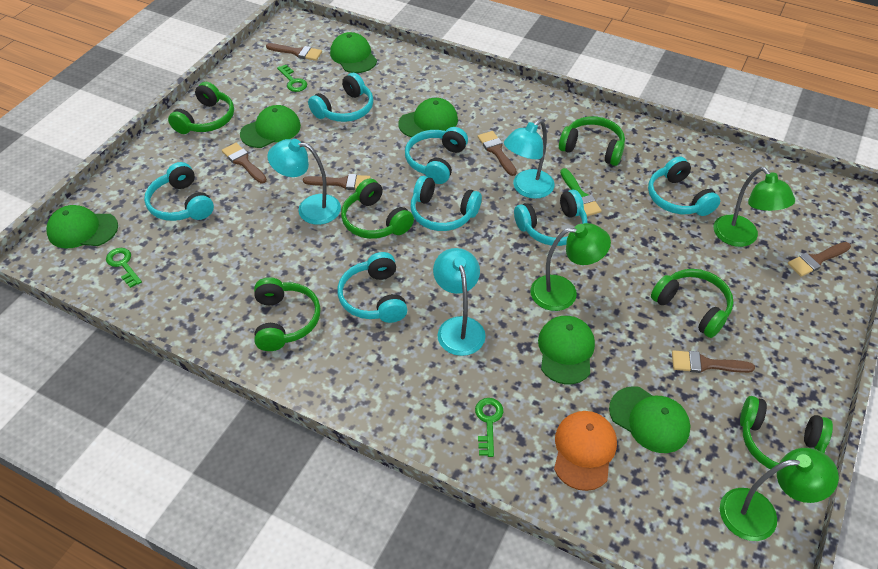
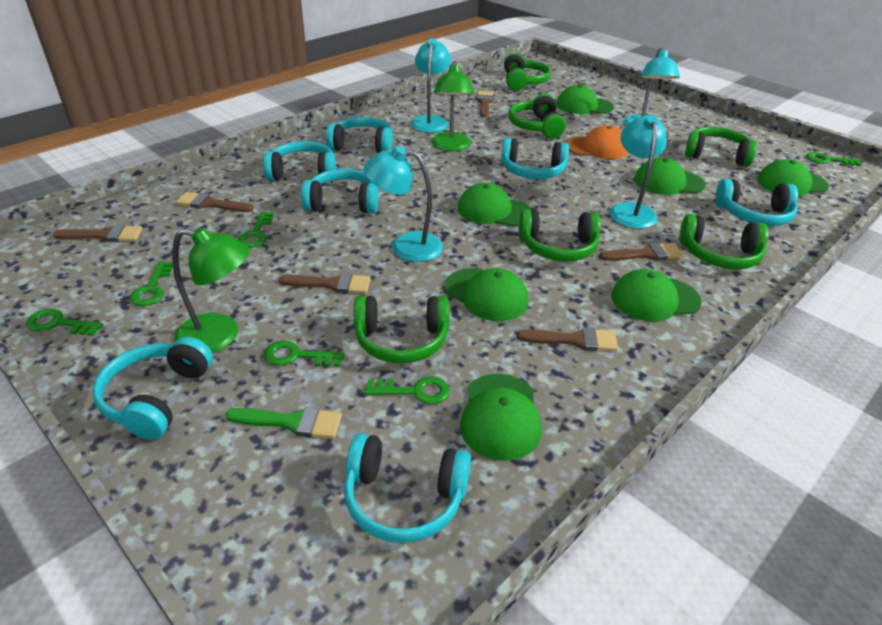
green cap: 6 -> 7
green key: 3 -> 6
green lamp: 3 -> 2
turquoise lamp: 3 -> 4

